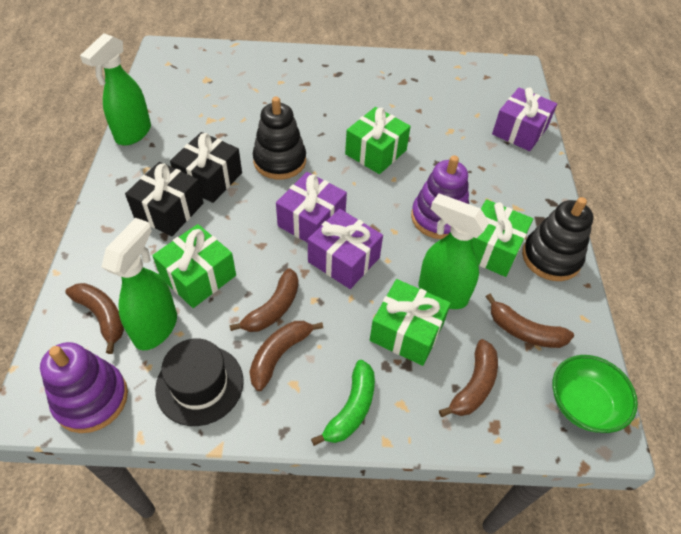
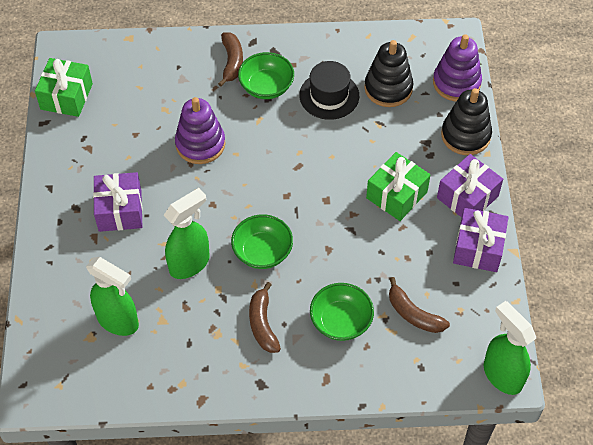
black gift: 2 -> 0
brown banana: 5 -> 3
green banana: 1 -> 0
green bowl: 1 -> 3
green gift: 4 -> 2

